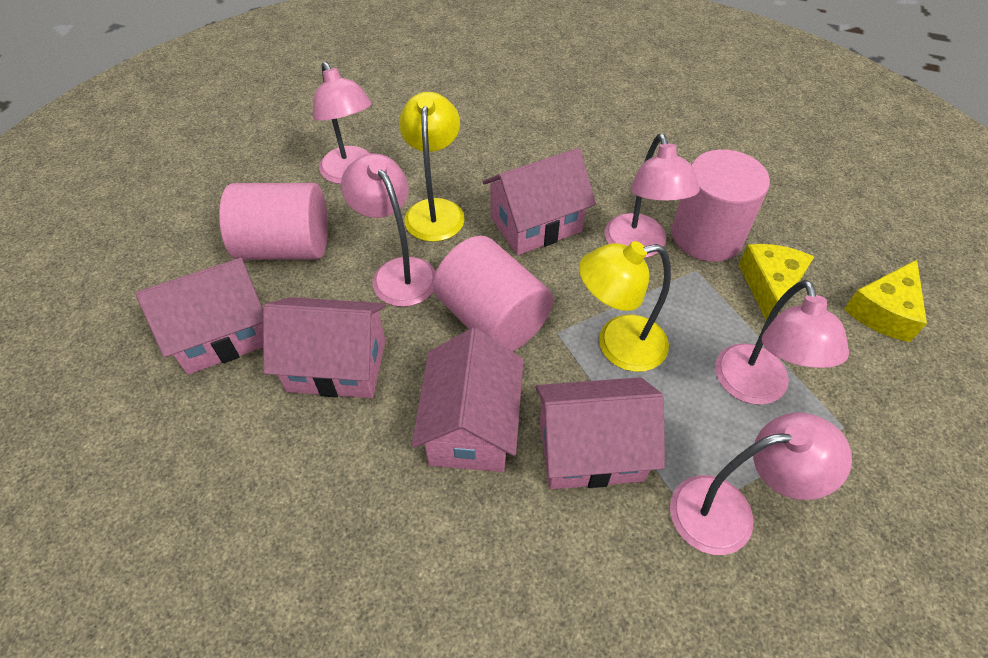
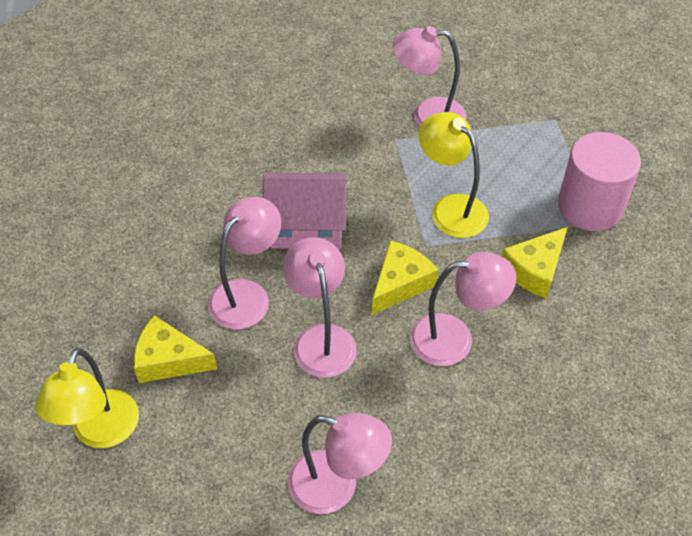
pink cylinder: 3 -> 1
pink house: 5 -> 1
yellow cheese: 2 -> 3

